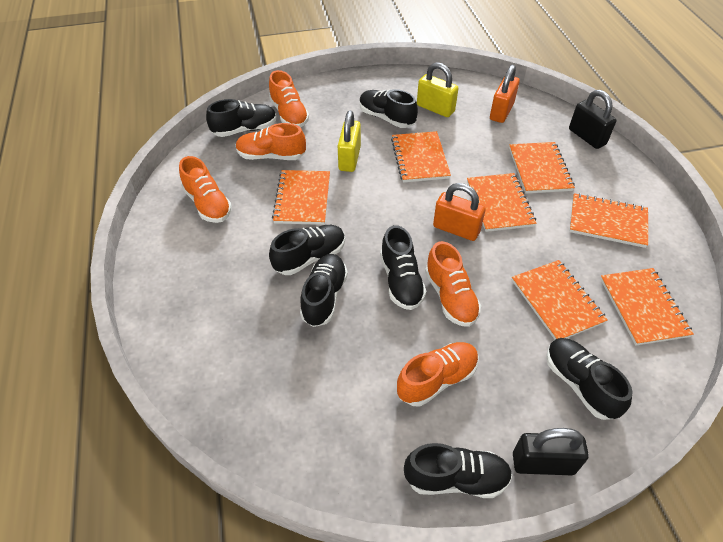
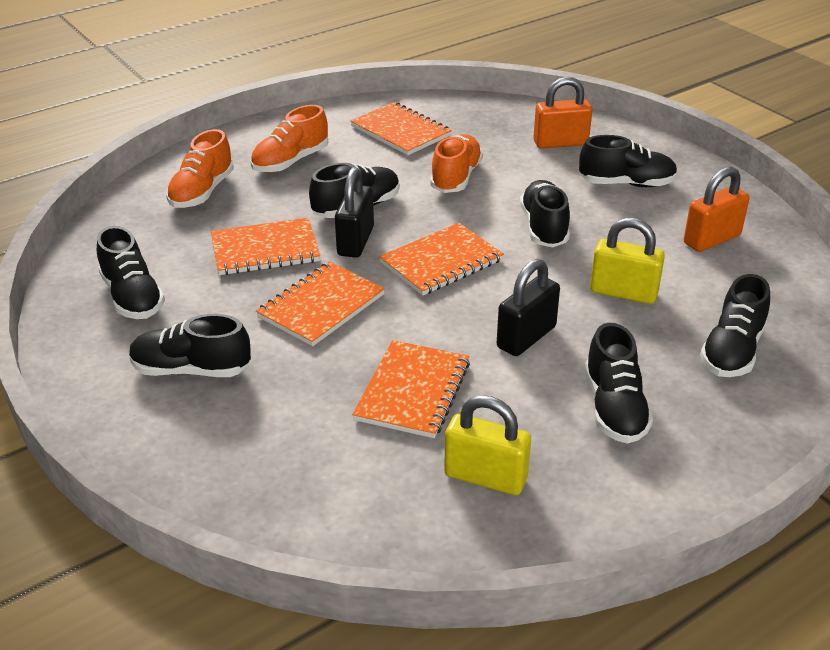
orange notebook: 7 -> 5
orange shoe: 5 -> 3

